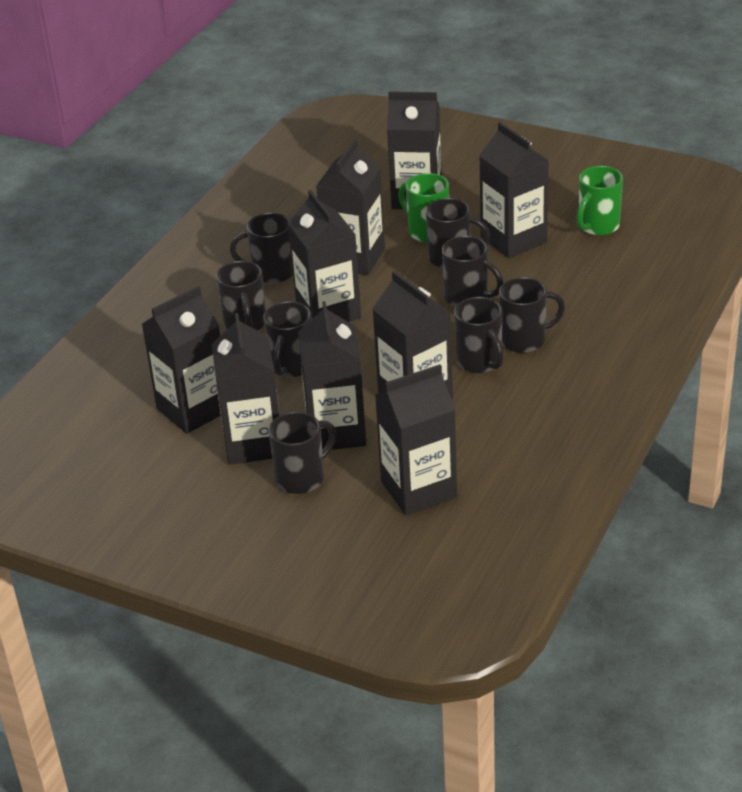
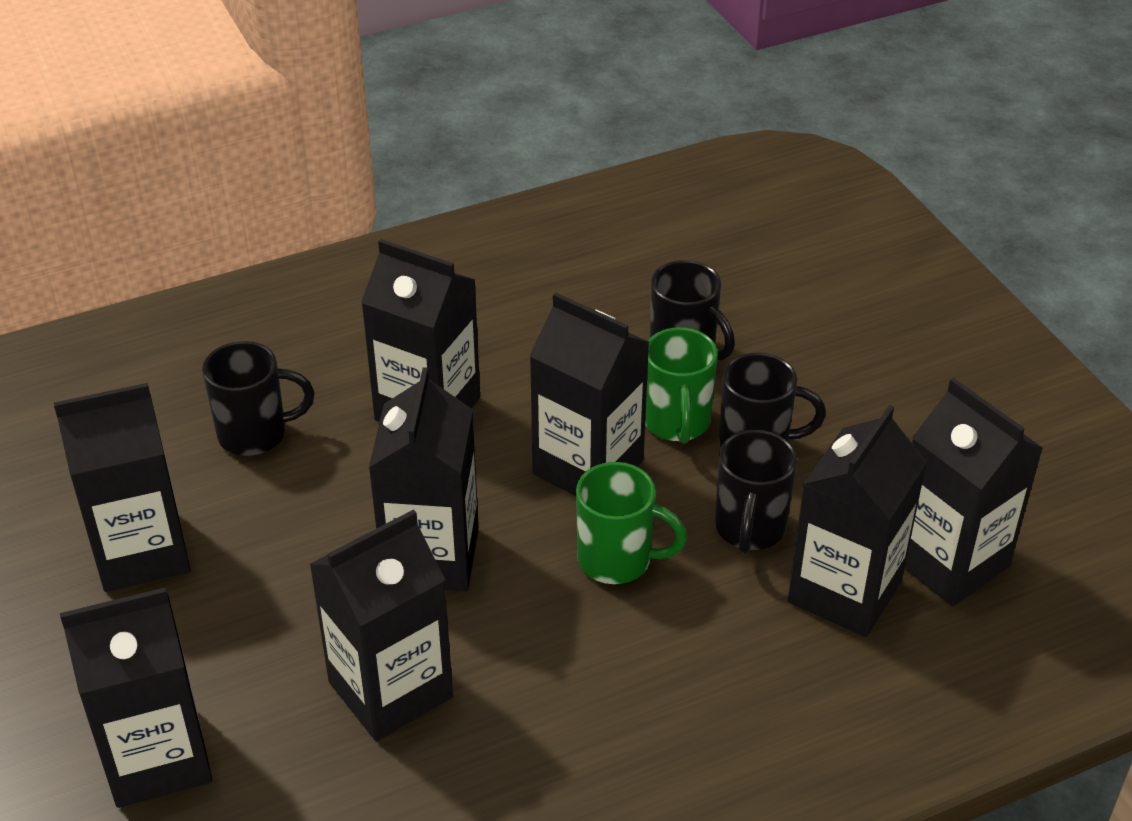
black carton: 9 -> 8
black mug: 8 -> 4

